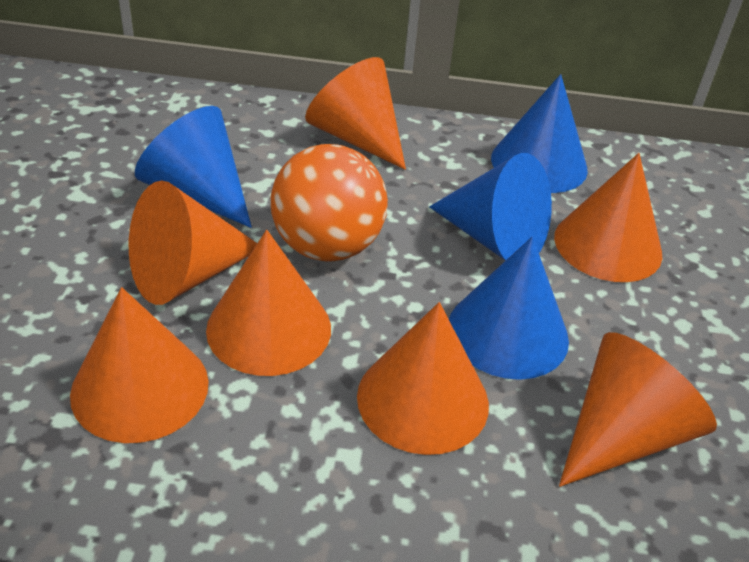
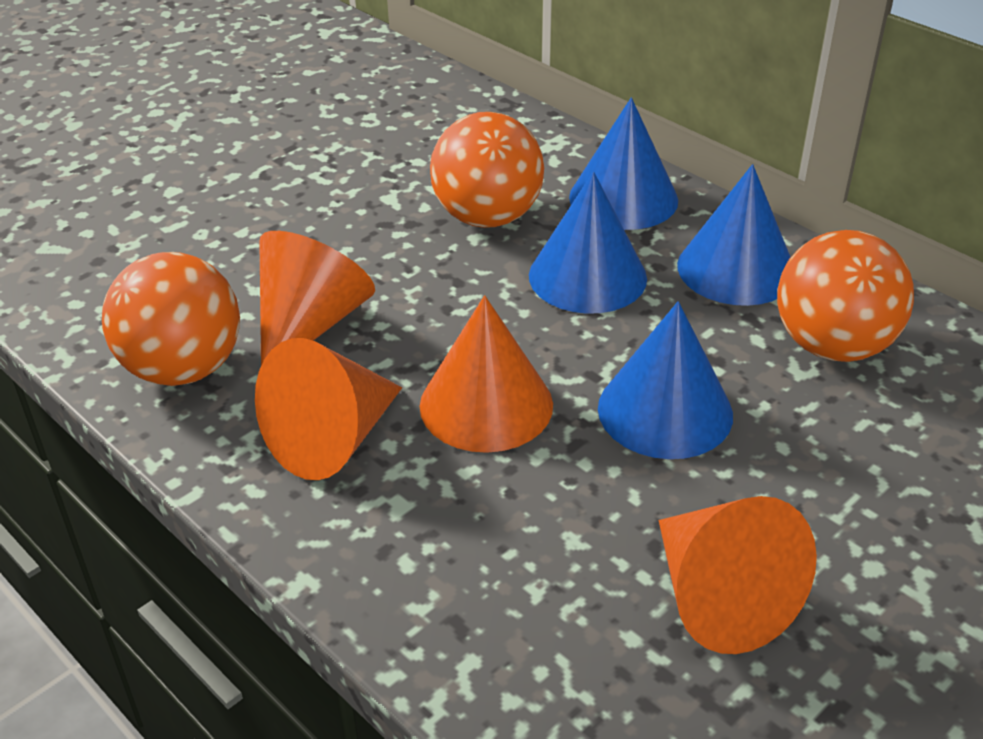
orange ball: 1 -> 3
orange cone: 7 -> 4

